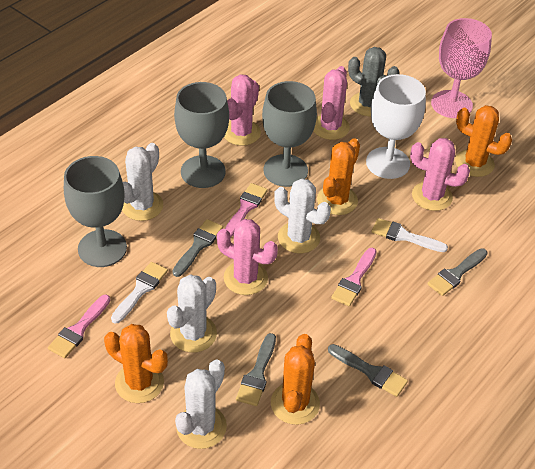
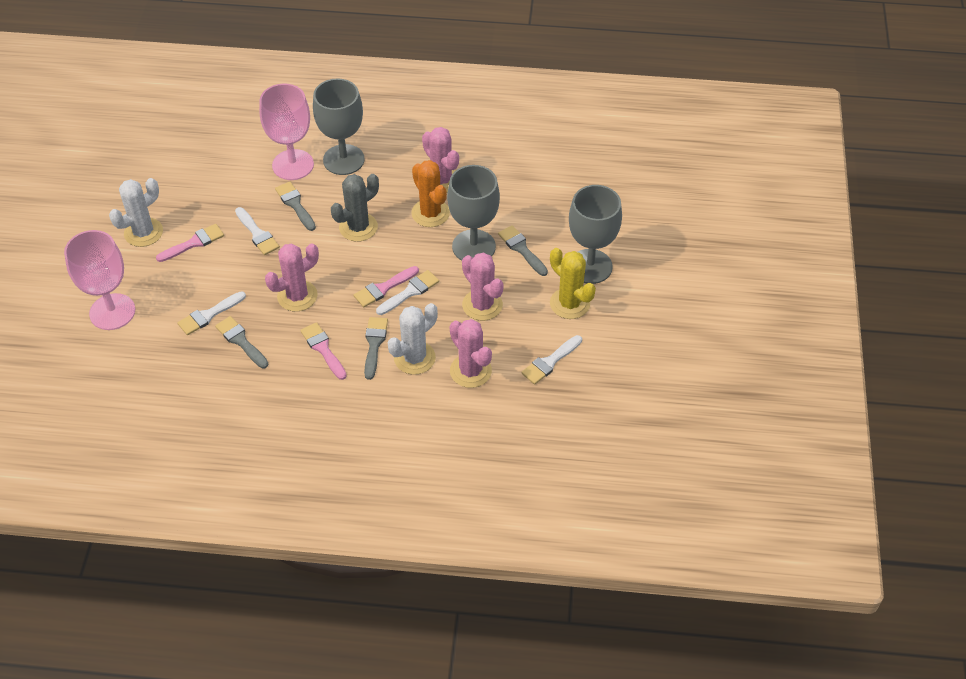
orange cactus: 4 -> 1
pink goblet: 1 -> 2
white brush: 2 -> 4
white cactus: 4 -> 2
white goblet: 1 -> 0
yellow cactus: 0 -> 1

